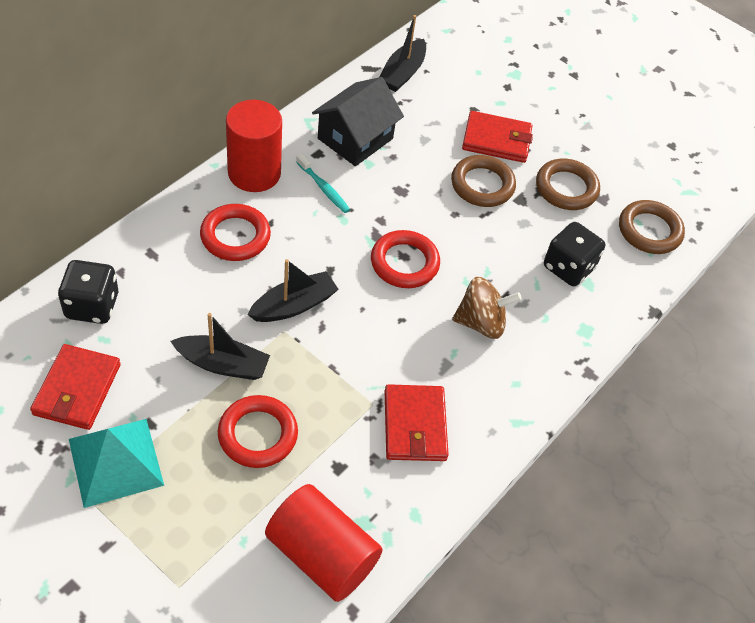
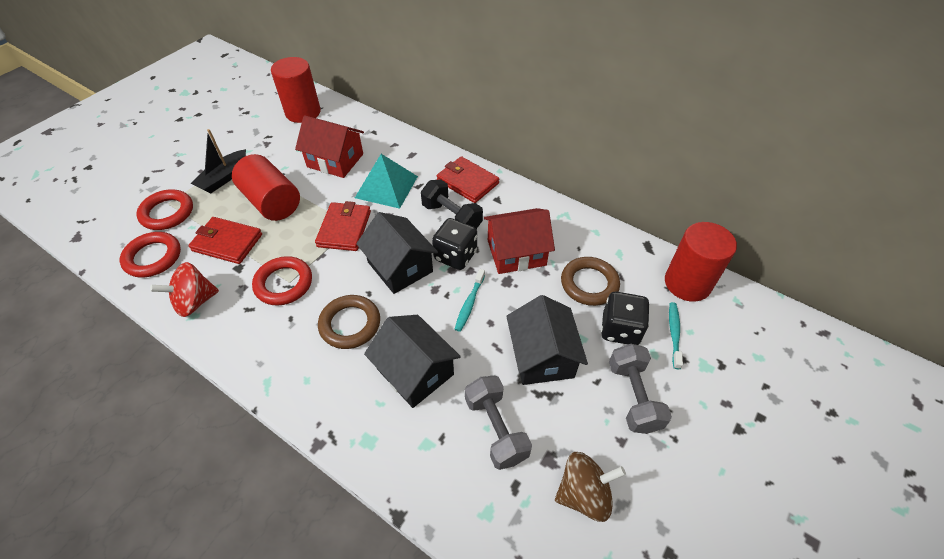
black boat: 3 -> 1
black dumbbell: 0 -> 1
black house: 1 -> 3
brown ring: 3 -> 2
grey dumbbell: 0 -> 2
red cylinder: 2 -> 3
red house: 0 -> 2
red spinning top: 0 -> 1
turquoise toothbrush: 1 -> 2

